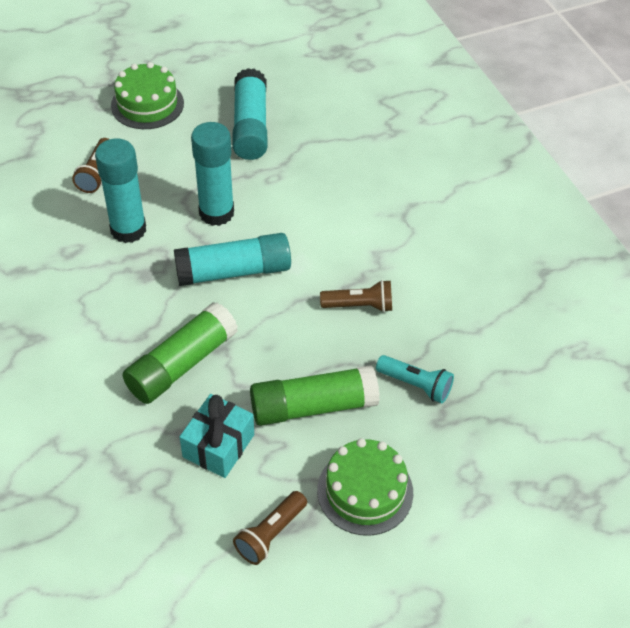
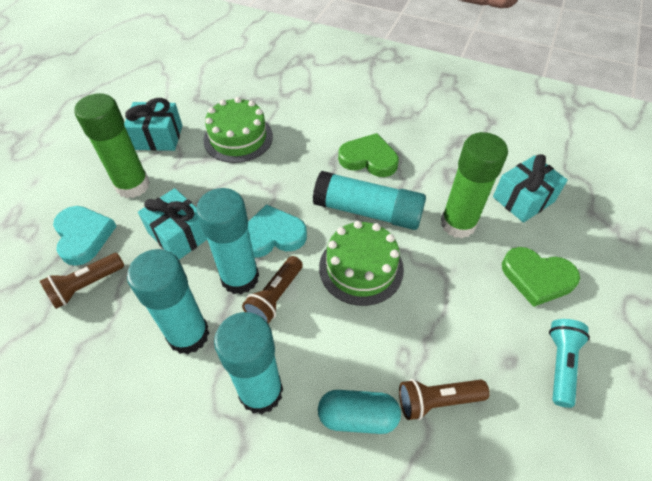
green heart: 0 -> 2
turquoise capsule: 0 -> 1
turquoise gift: 1 -> 3
turquoise heart: 0 -> 2

